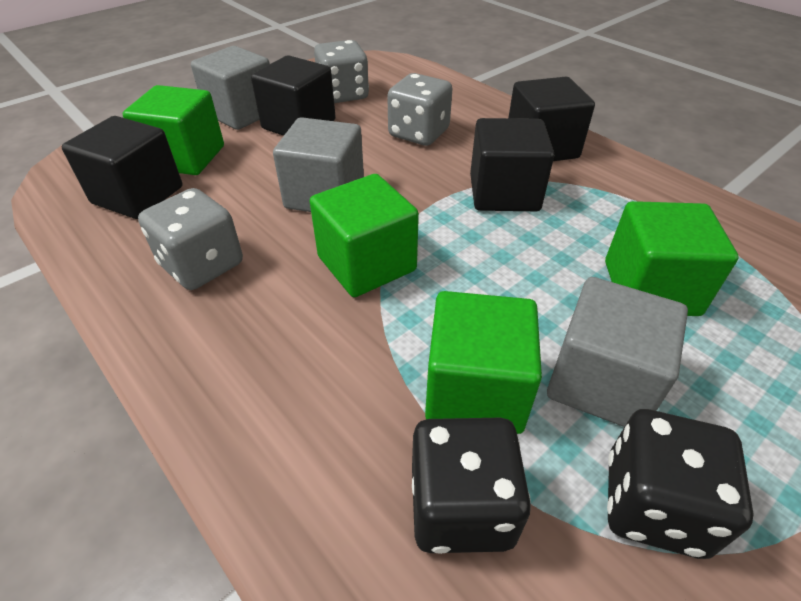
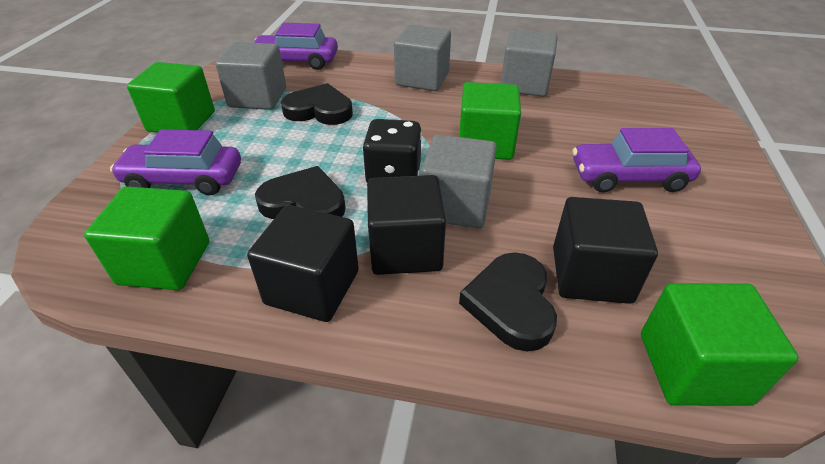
black cube: 4 -> 3
black dice: 2 -> 1
black heart: 0 -> 3
grey cube: 3 -> 4
grey dice: 3 -> 0
purple car: 0 -> 3

